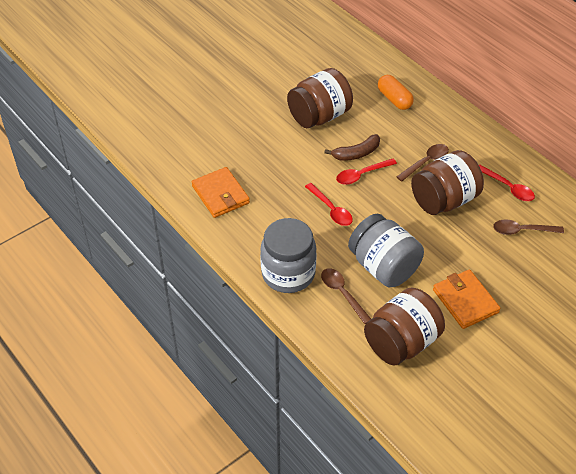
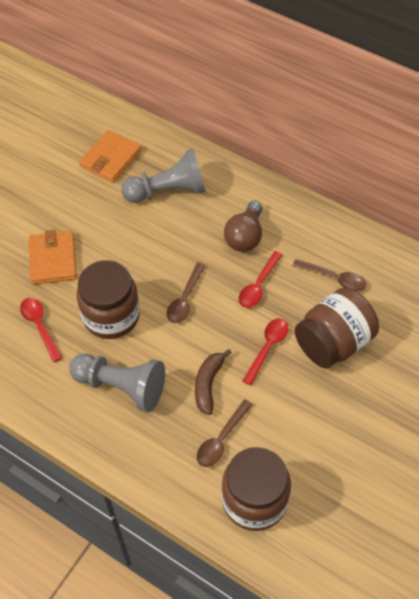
brown light bulb: 0 -> 1
grey jar: 2 -> 0
grey pawn: 0 -> 2
orange capsule: 1 -> 0

